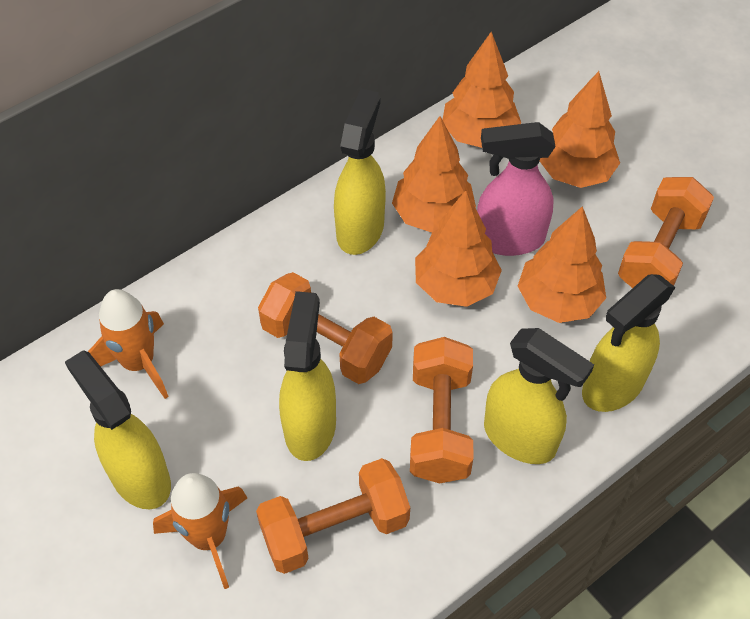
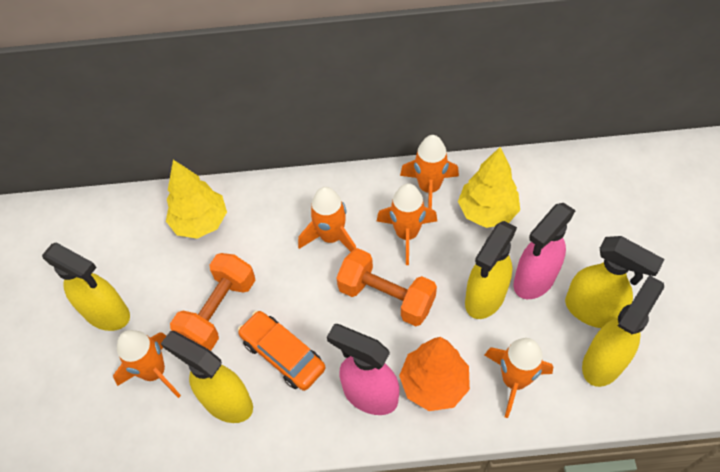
orange car: 0 -> 1
orange dumbbell: 4 -> 2
orange rocket: 2 -> 5
orange tree: 5 -> 1
pink spray bottle: 1 -> 2
yellow tree: 0 -> 2

